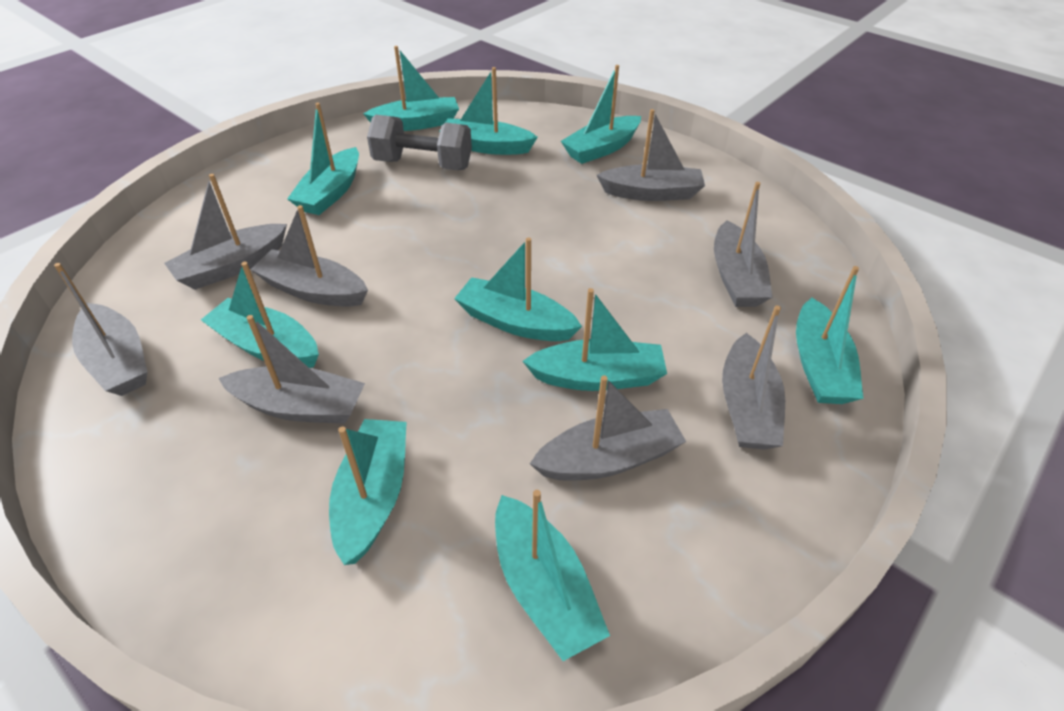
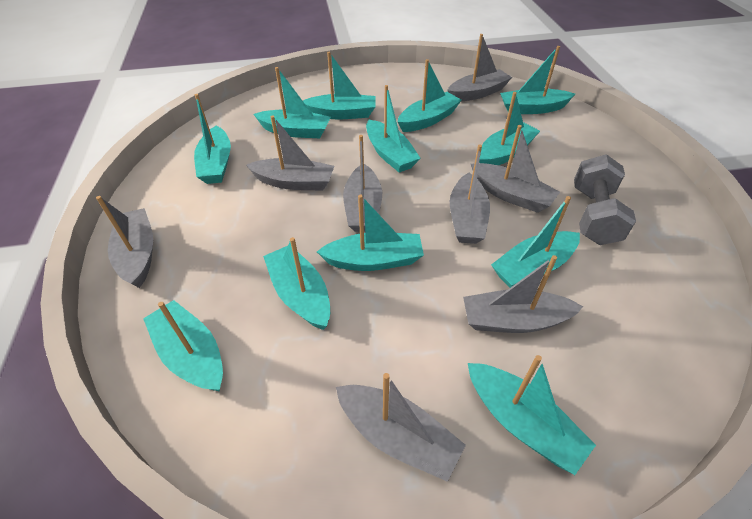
turquoise boat: 10 -> 12

